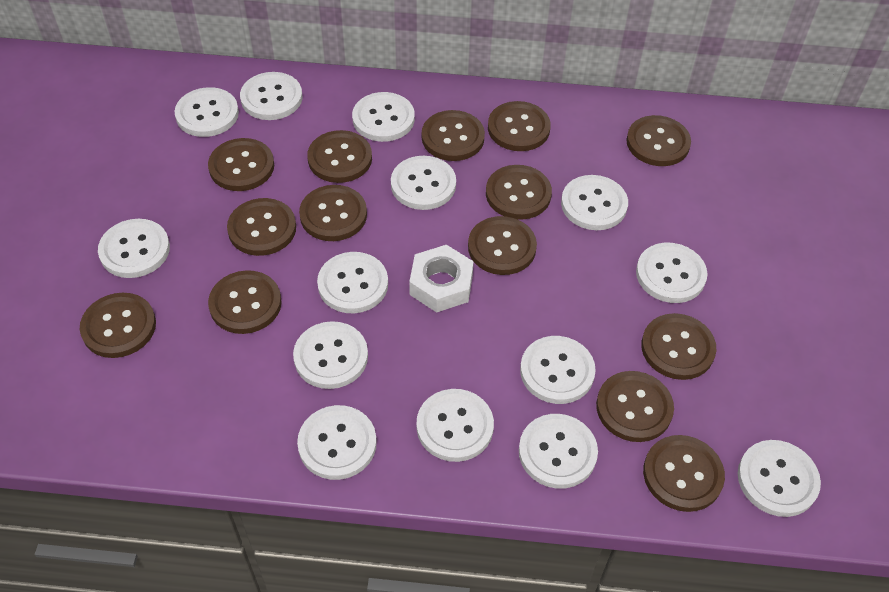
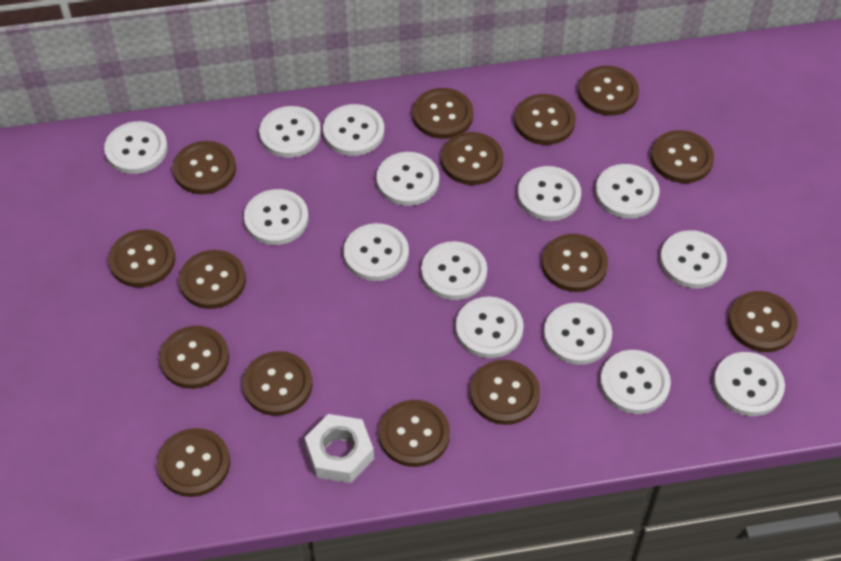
brown button: 14 -> 15

